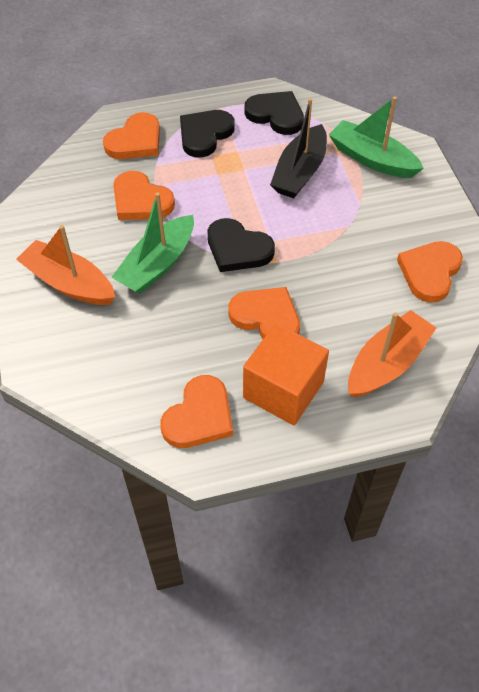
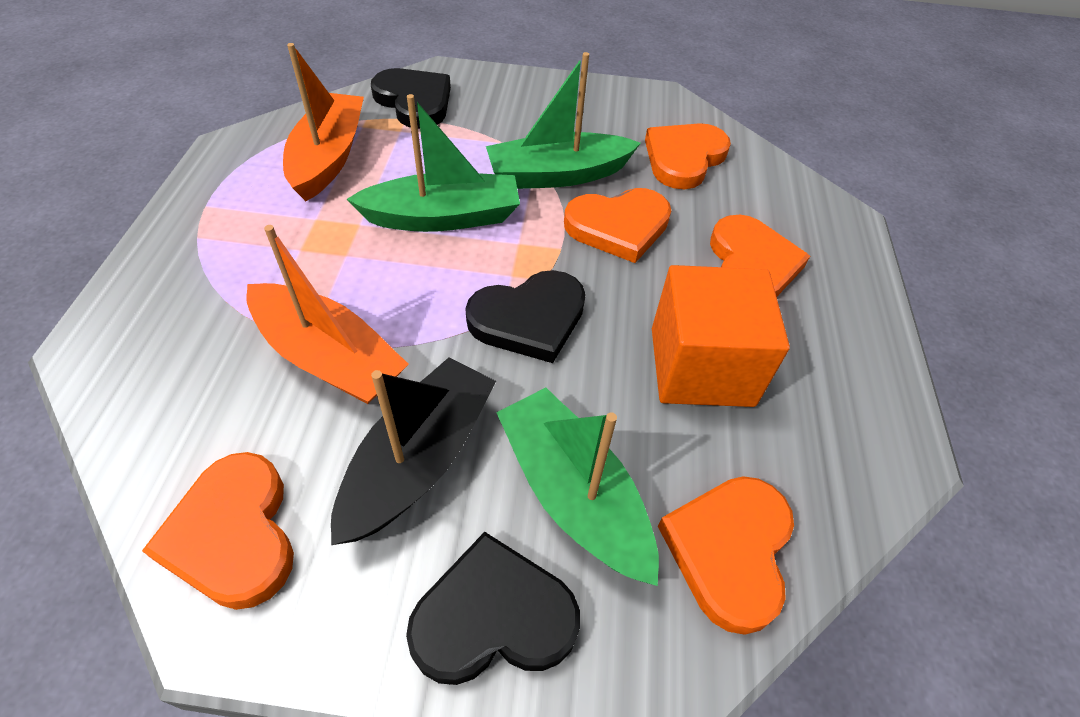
green boat: 2 -> 3

